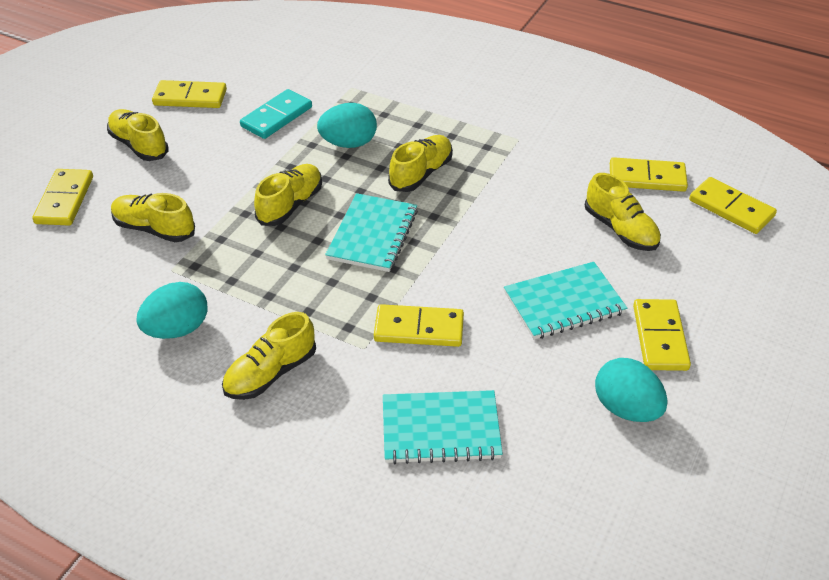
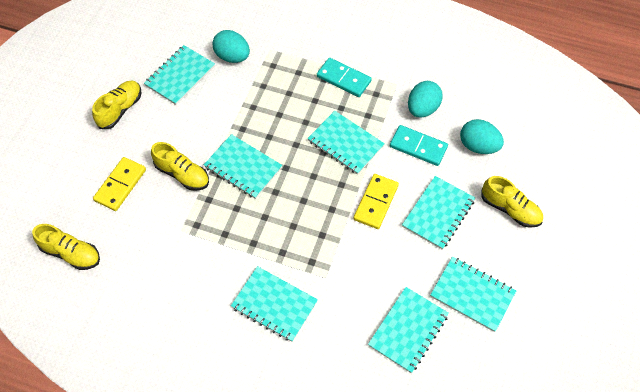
turquoise domino: 1 -> 2
turquoise notebook: 3 -> 7
yellow domino: 6 -> 2
yellow shoe: 6 -> 4

